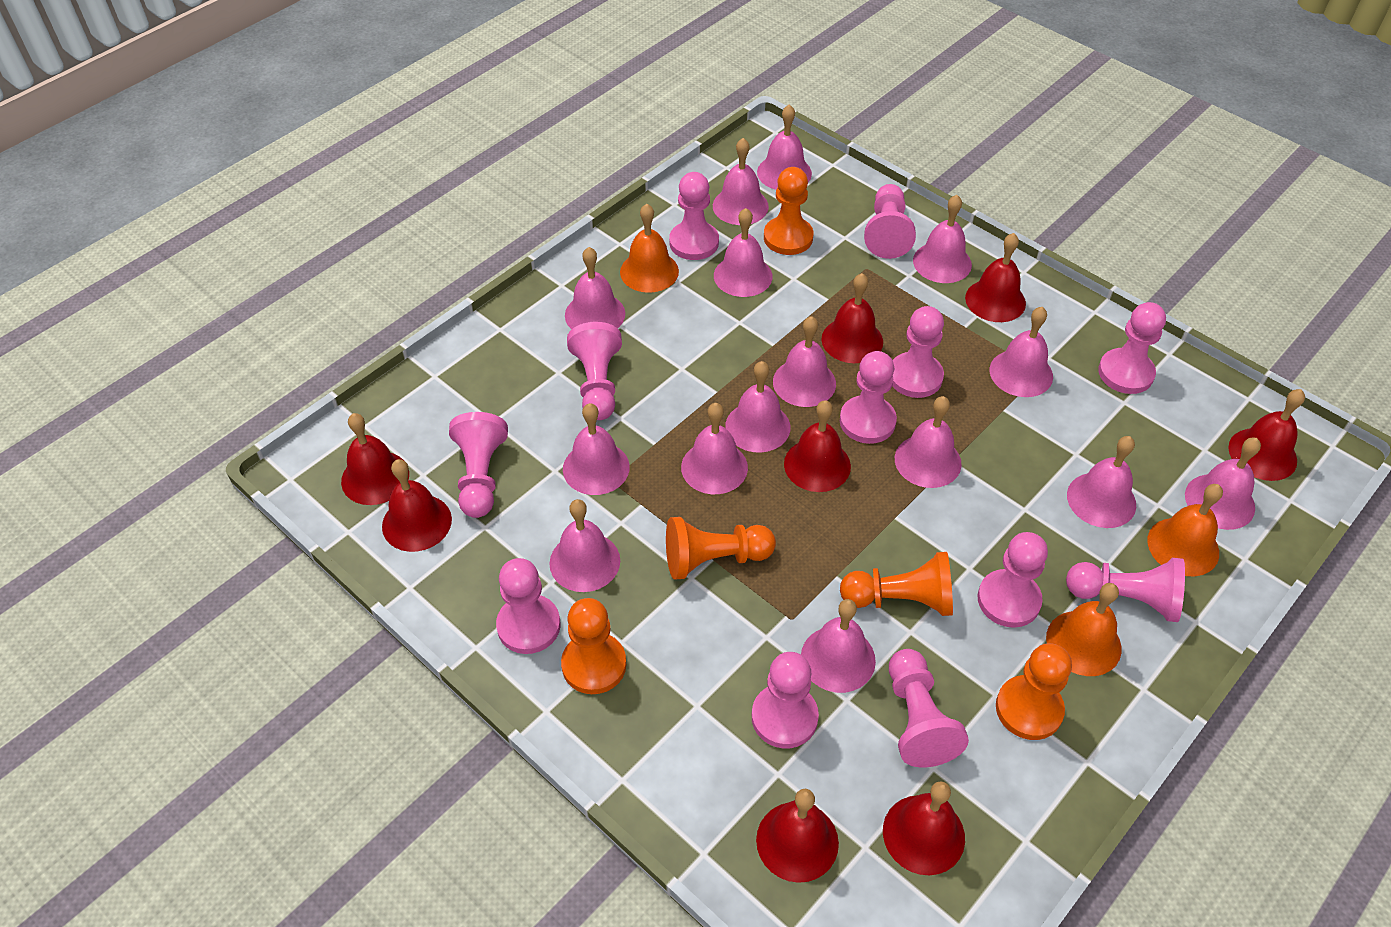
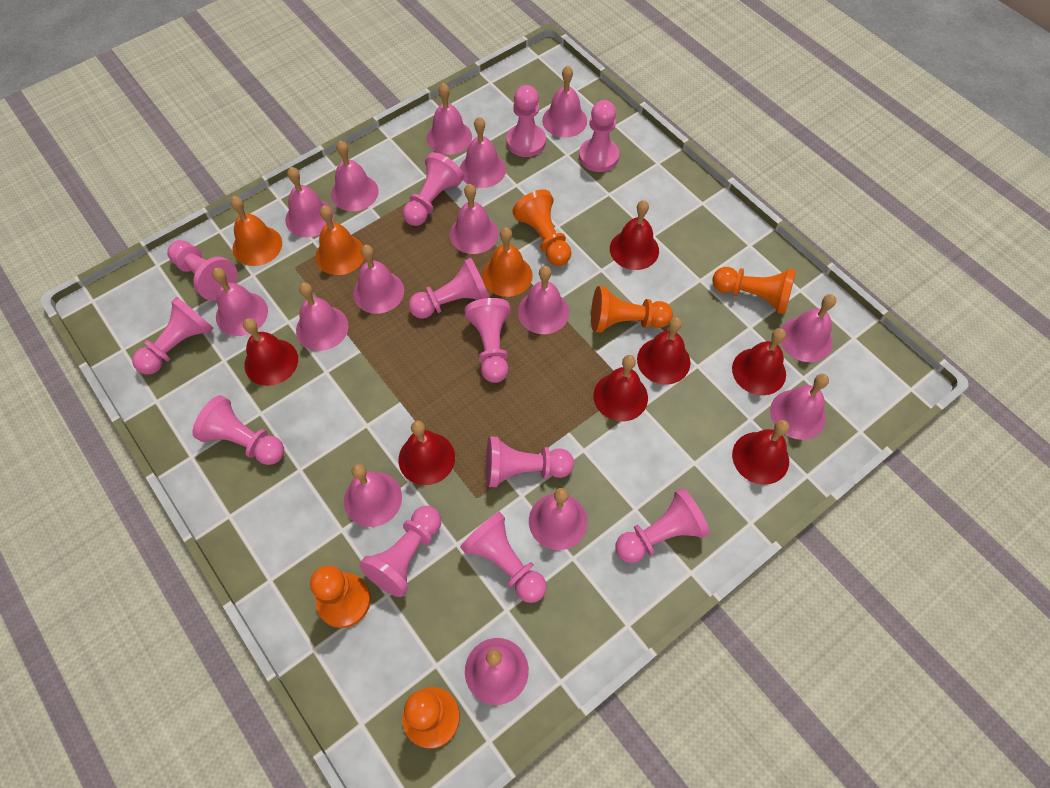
red bell: 8 -> 7

